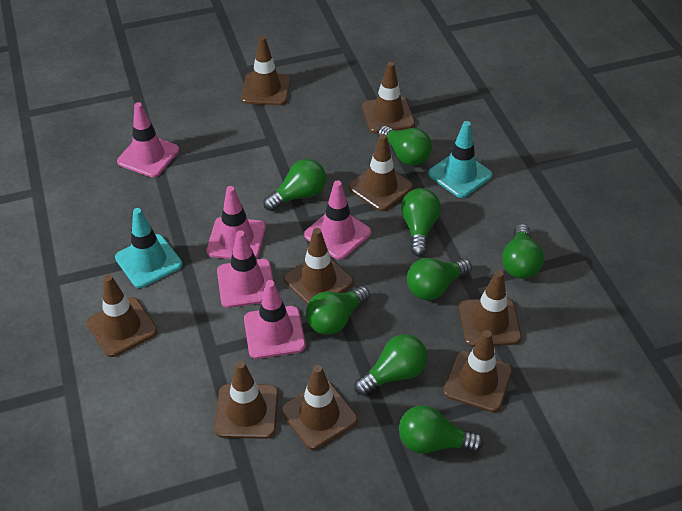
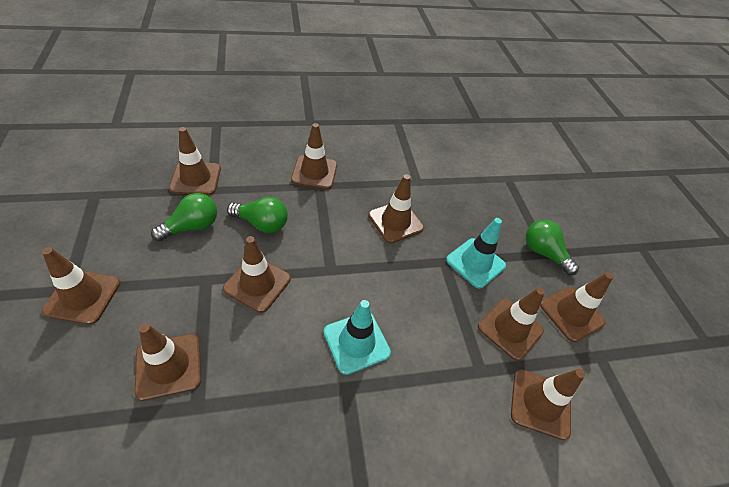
green light bulb: 8 -> 3
pink traffic cone: 5 -> 0

